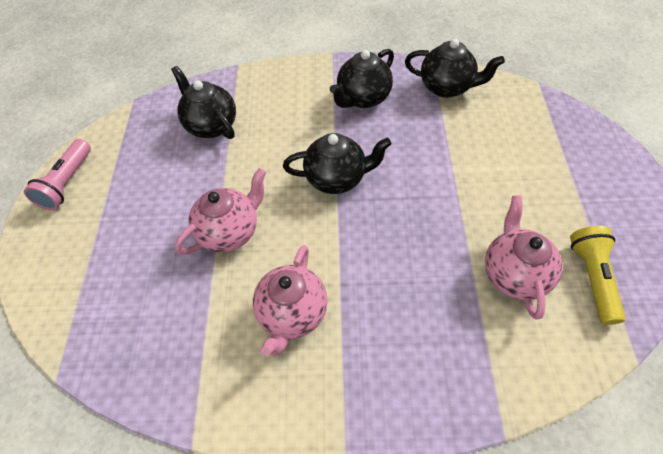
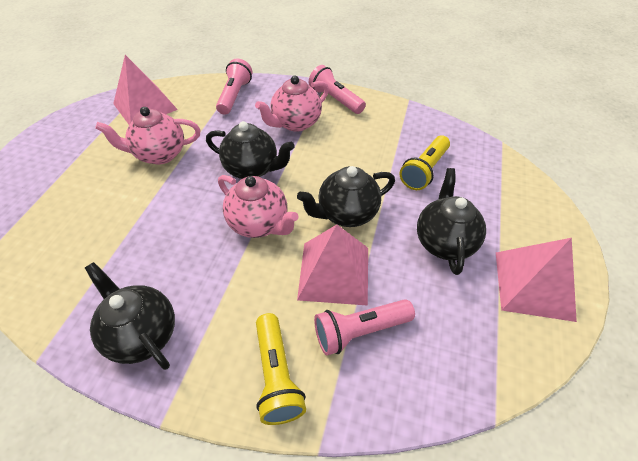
pink flashlight: 1 -> 3
pink pyramid: 0 -> 3
yellow flashlight: 1 -> 2

